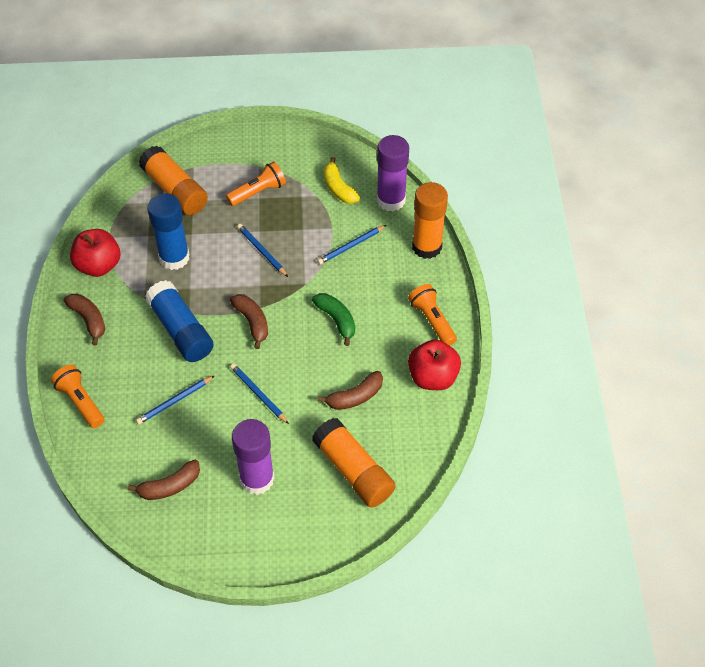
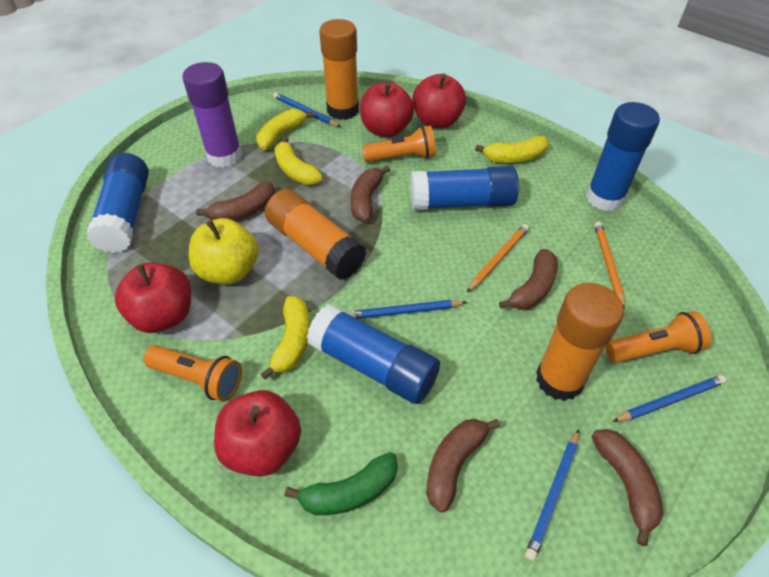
blue glue stick: 2 -> 4
brown banana: 4 -> 5
orange pencil: 0 -> 2
purple glue stick: 2 -> 1
red apple: 2 -> 4
yellow apple: 0 -> 1
yellow banana: 1 -> 4

